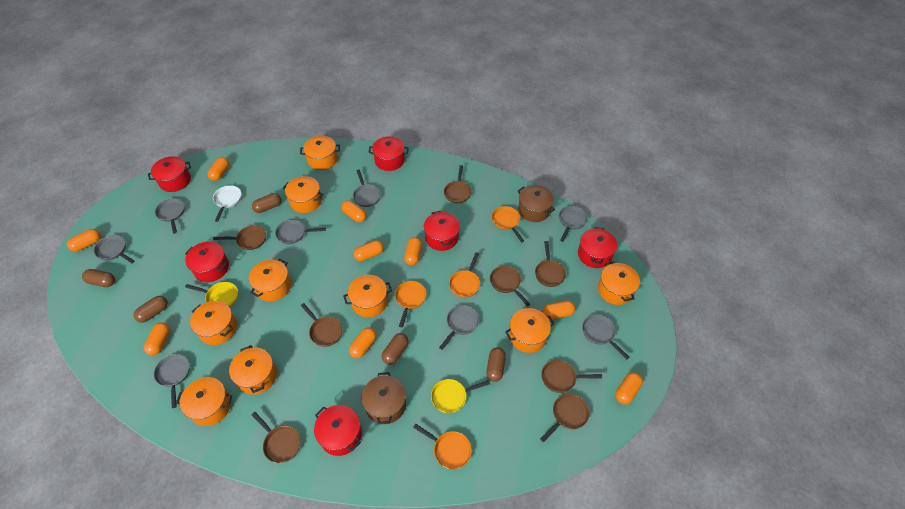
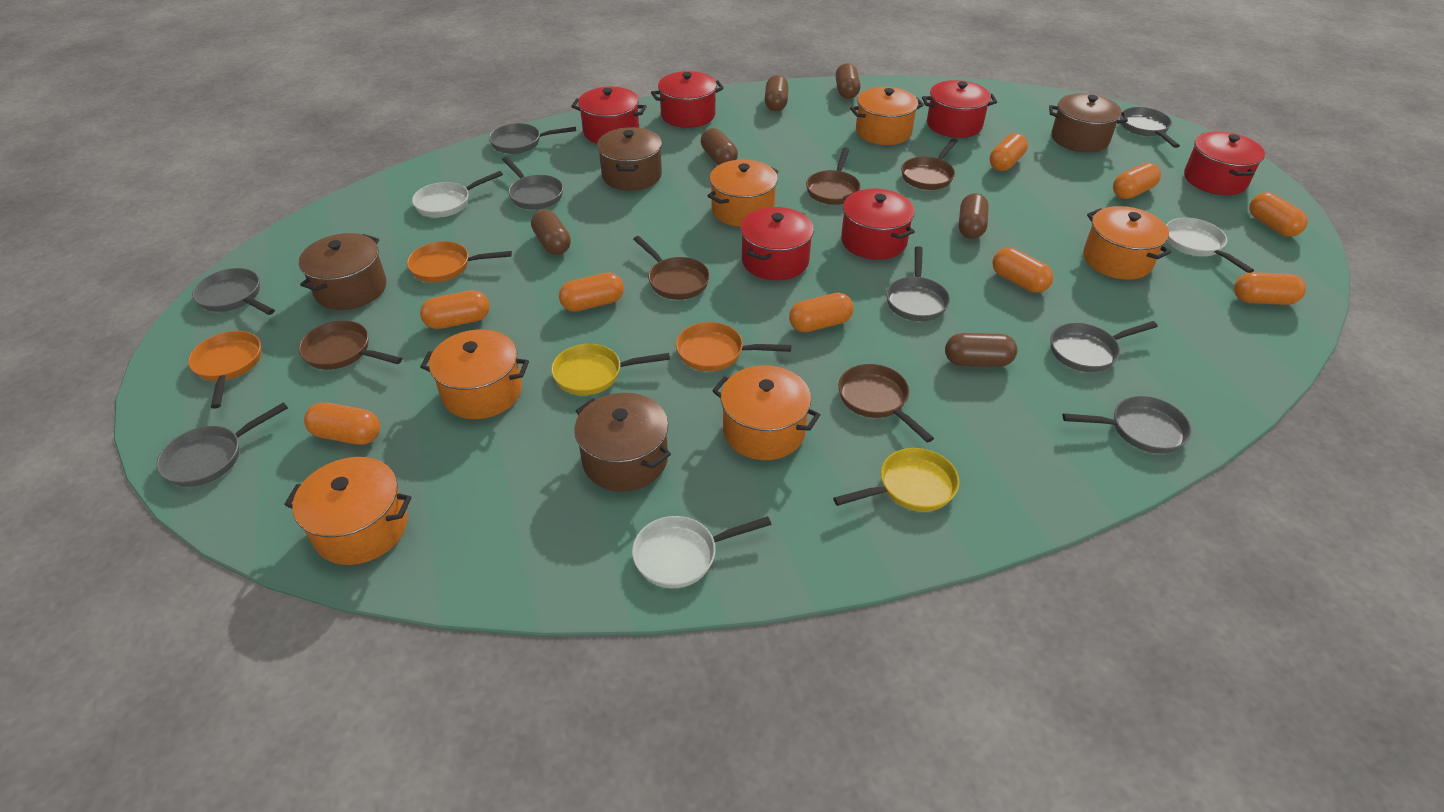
brown capsule: 5 -> 6
brown pan: 8 -> 5
brown pot: 2 -> 4
orange pan: 4 -> 3
orange pot: 9 -> 6
white pan: 1 -> 3

